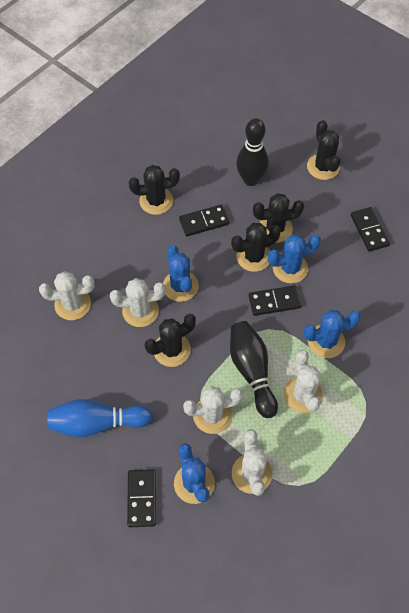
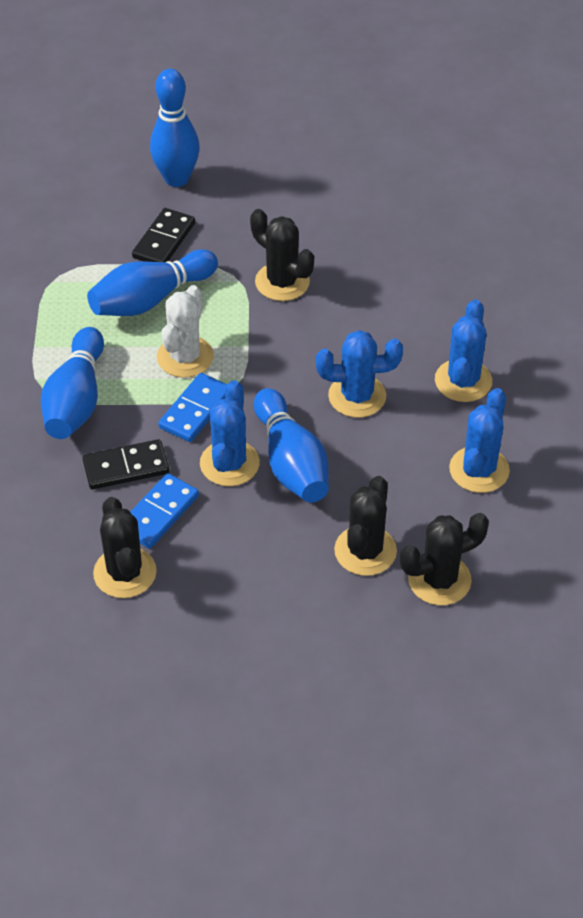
black bowling pin: 2 -> 0
black cactus: 5 -> 4
black domino: 4 -> 2
blue bowling pin: 1 -> 4
blue domino: 0 -> 2
white cactus: 5 -> 1

